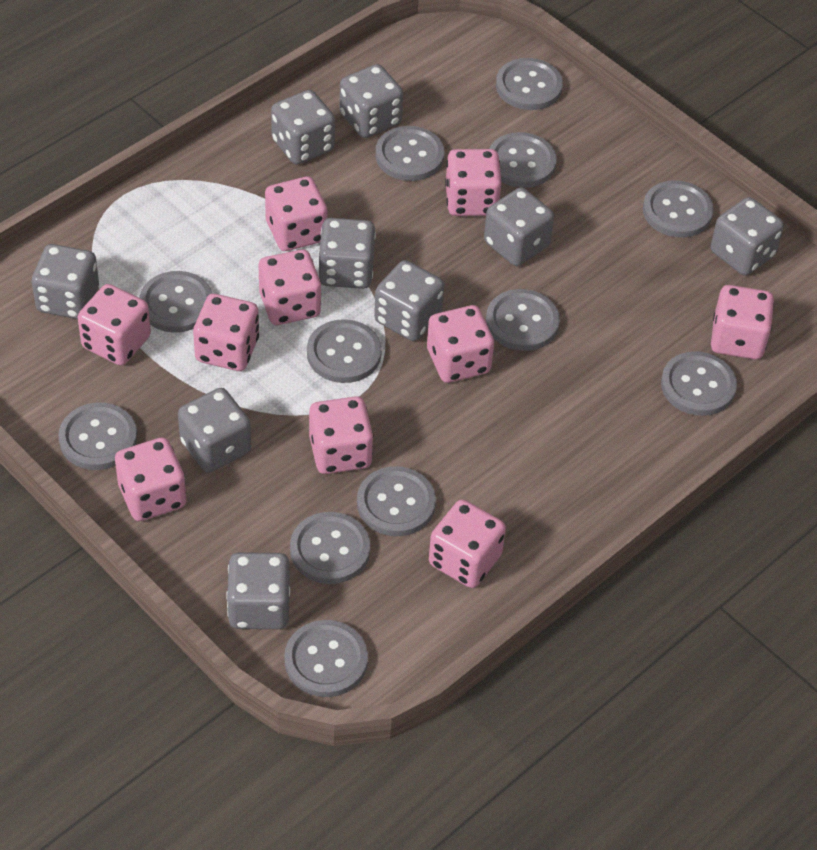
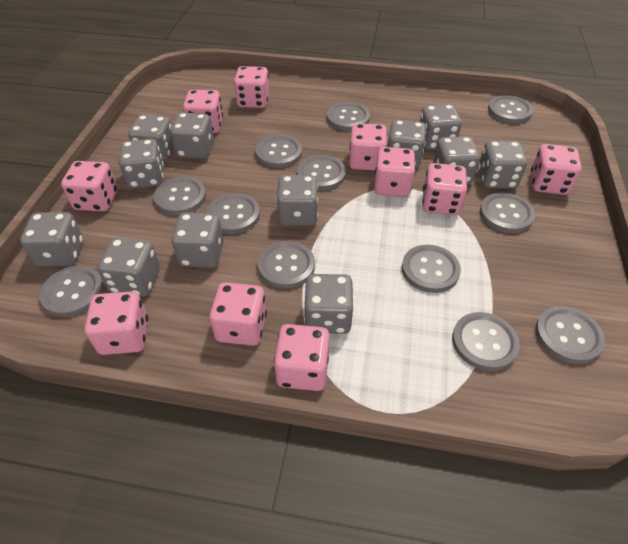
grey dice: 9 -> 12

